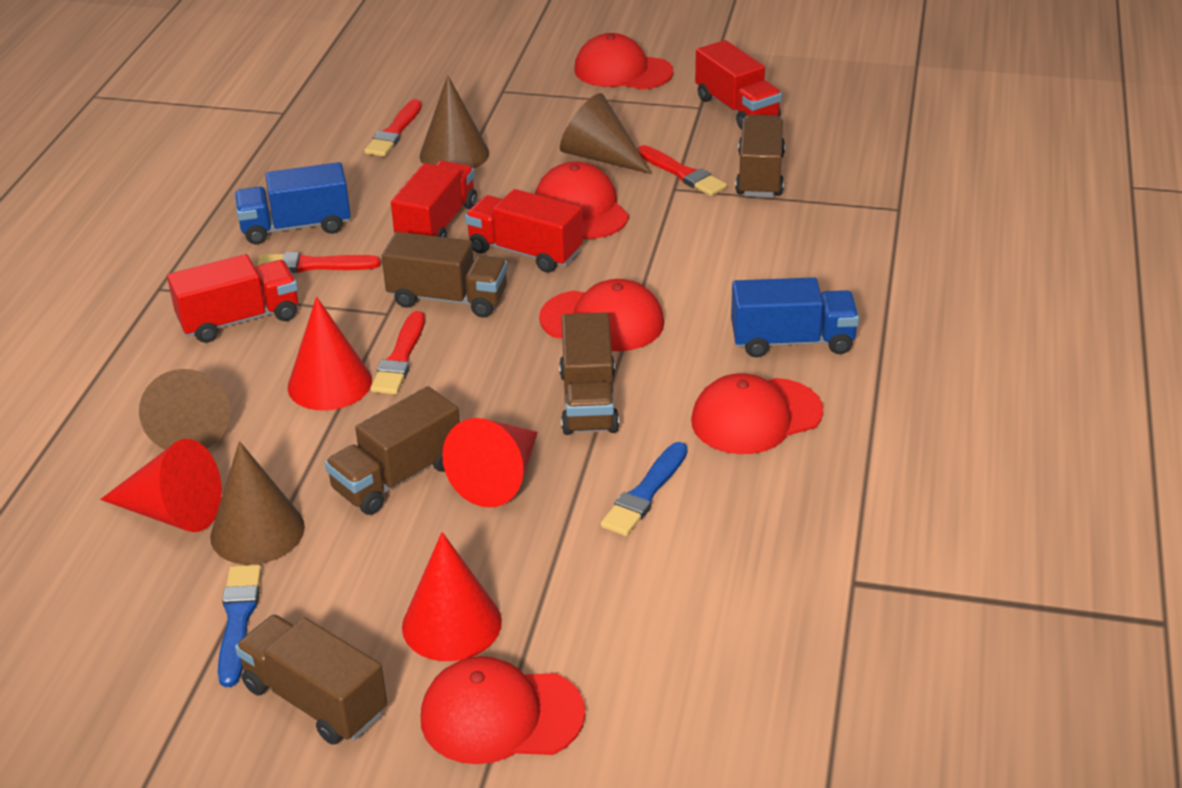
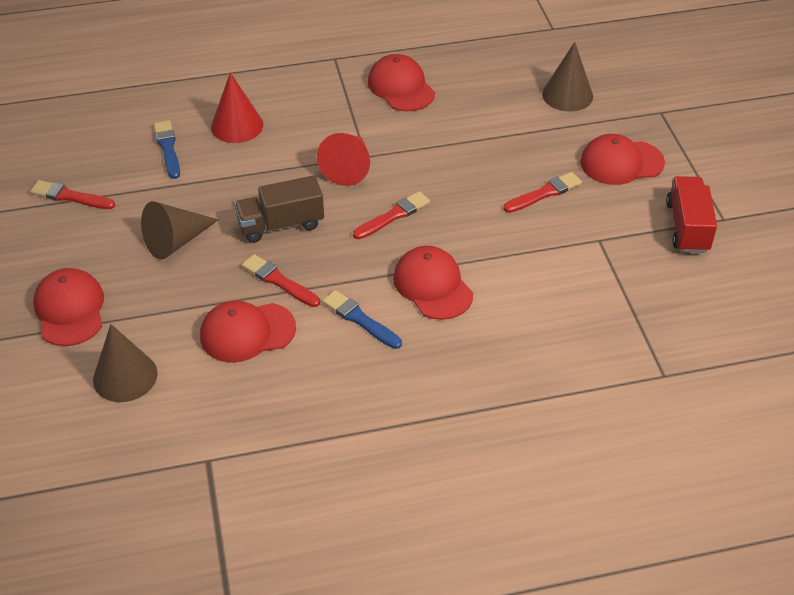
blue truck: 2 -> 0
brown cone: 4 -> 3
brown truck: 5 -> 1
red cone: 4 -> 2
red truck: 4 -> 1

